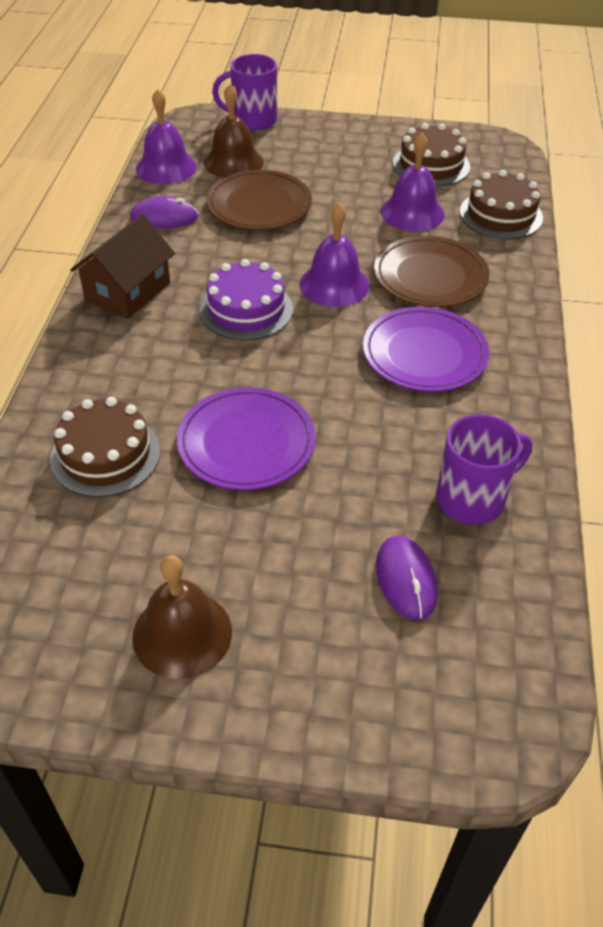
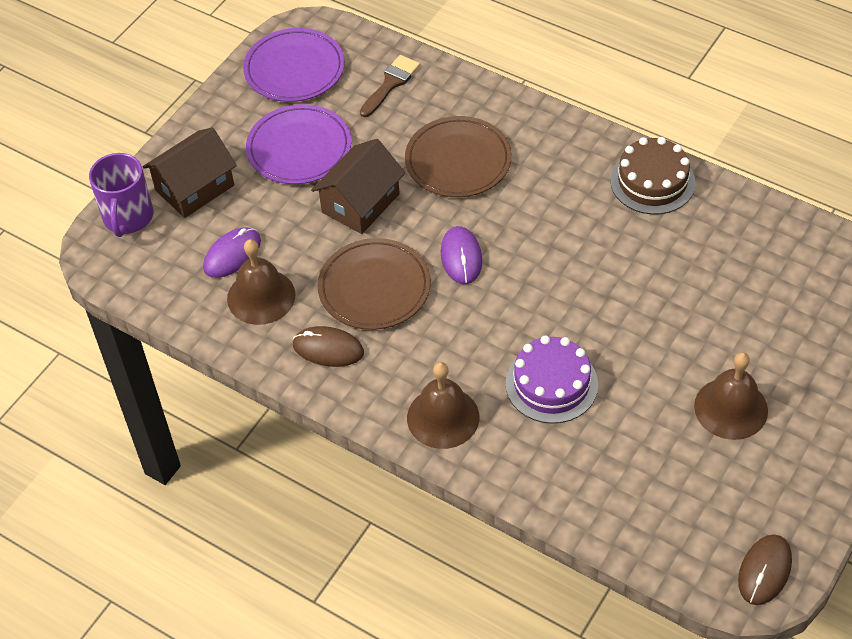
brown bell: 2 -> 3
brown brush: 0 -> 1
brown cake: 3 -> 1
brown house: 1 -> 2
brown mouse: 0 -> 2
purple bell: 3 -> 0
purple mug: 2 -> 1

